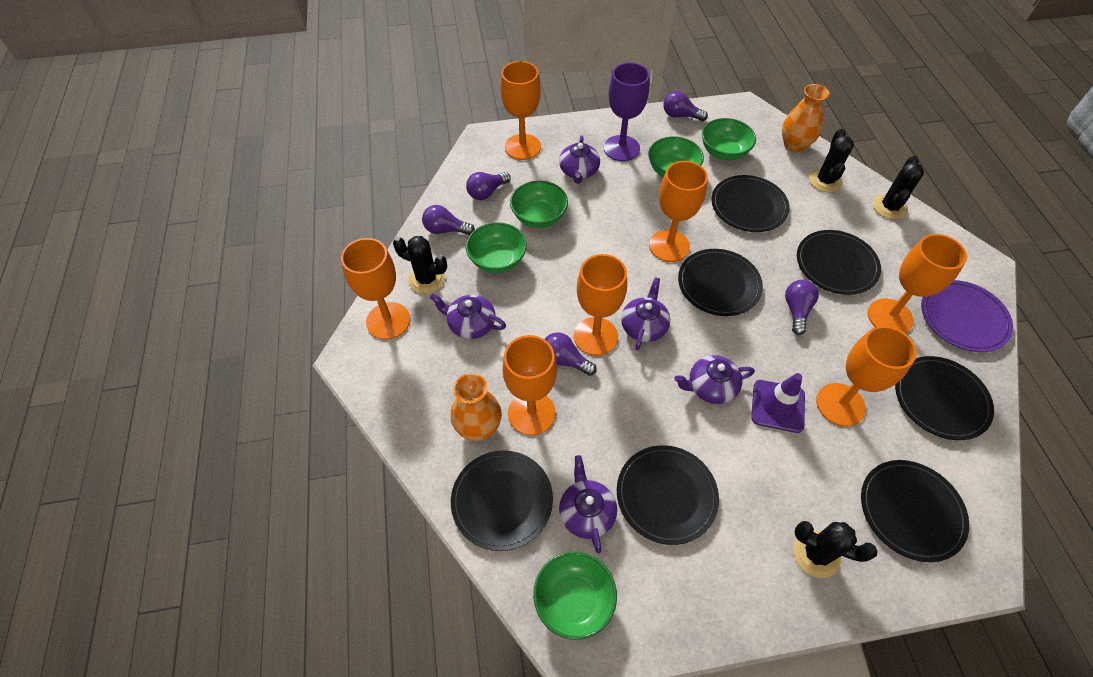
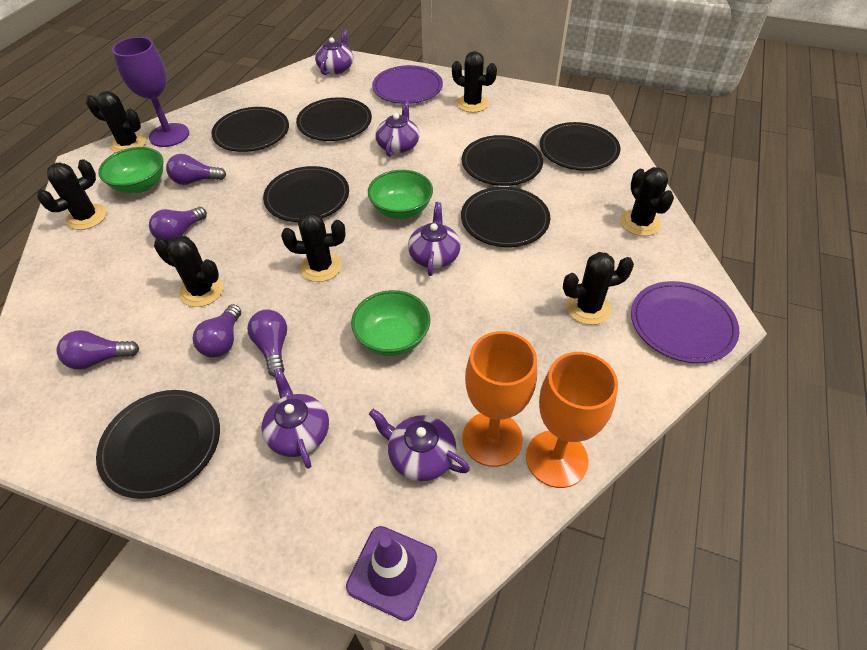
black cactus: 4 -> 7
green bowl: 5 -> 3
orange goblet: 7 -> 2
orange vase: 2 -> 0
purple plate: 1 -> 2

